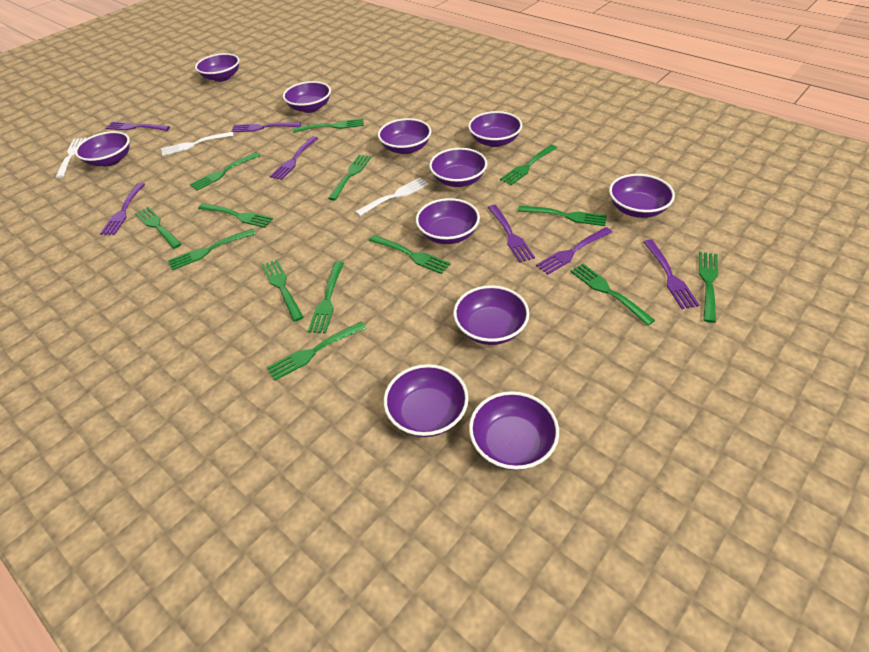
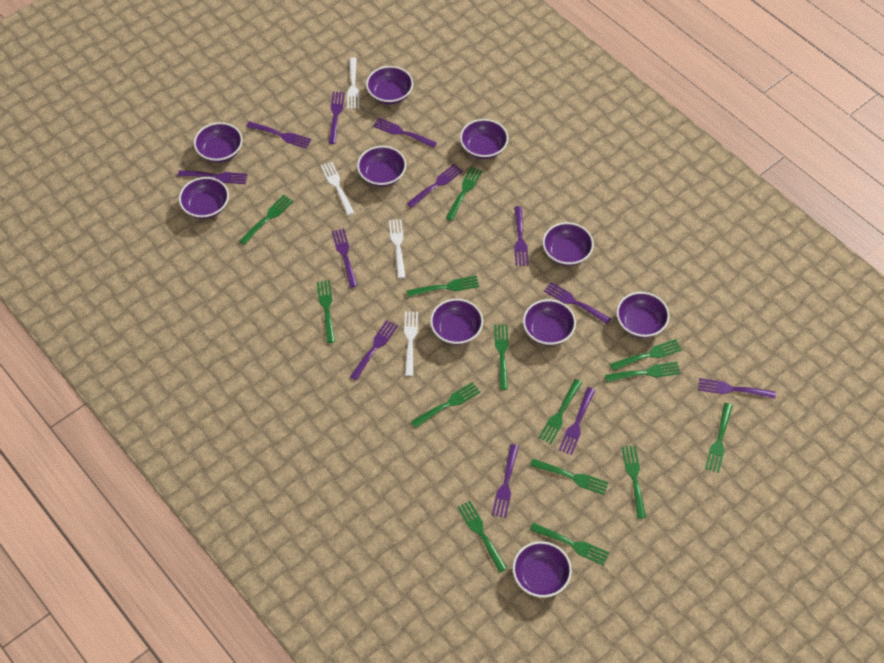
purple bowl: 11 -> 10
purple fork: 7 -> 12
white fork: 3 -> 4

